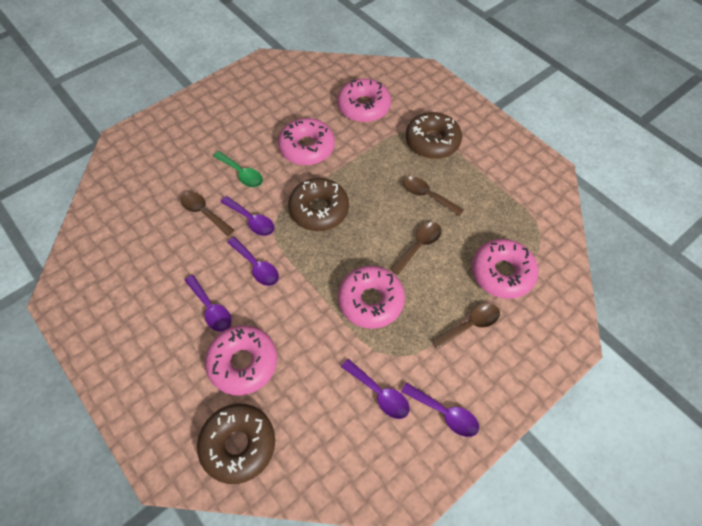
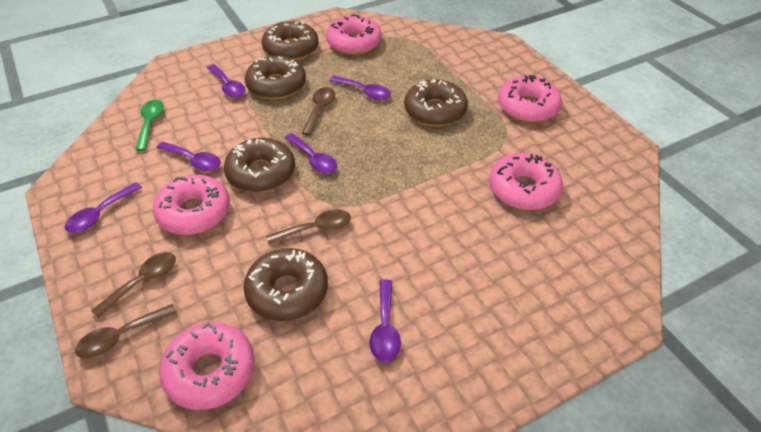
brown donut: 3 -> 5
purple spoon: 5 -> 6

